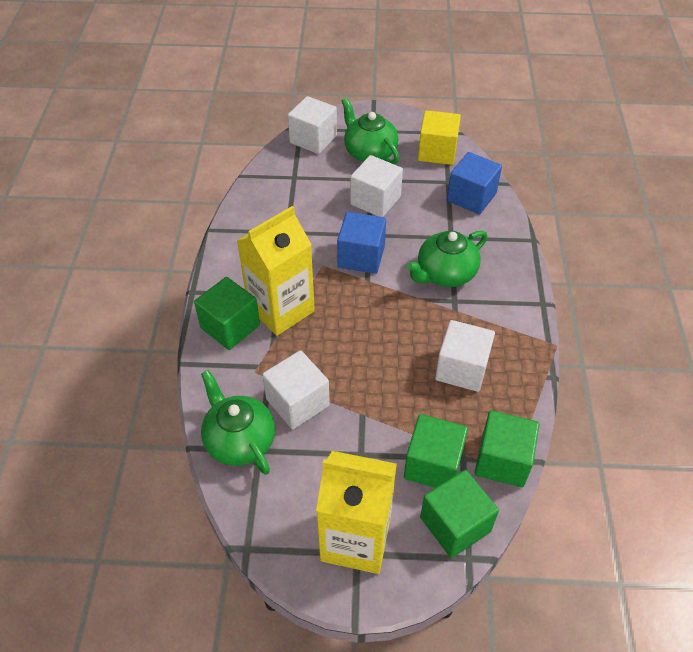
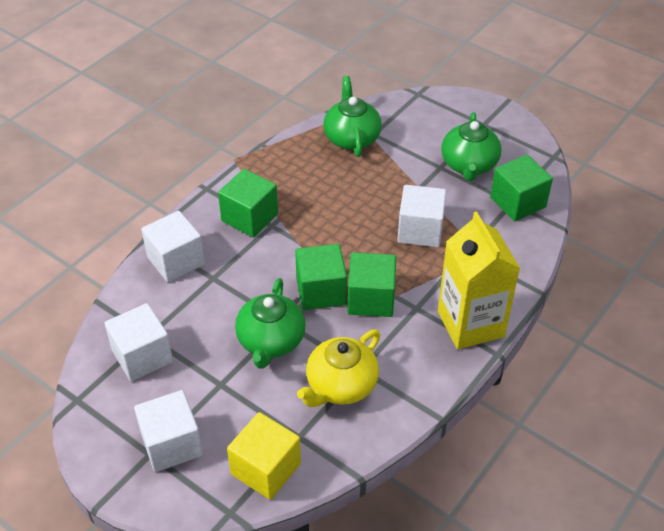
blue cube: 2 -> 0
yellow carton: 2 -> 1
yellow teapot: 0 -> 1

